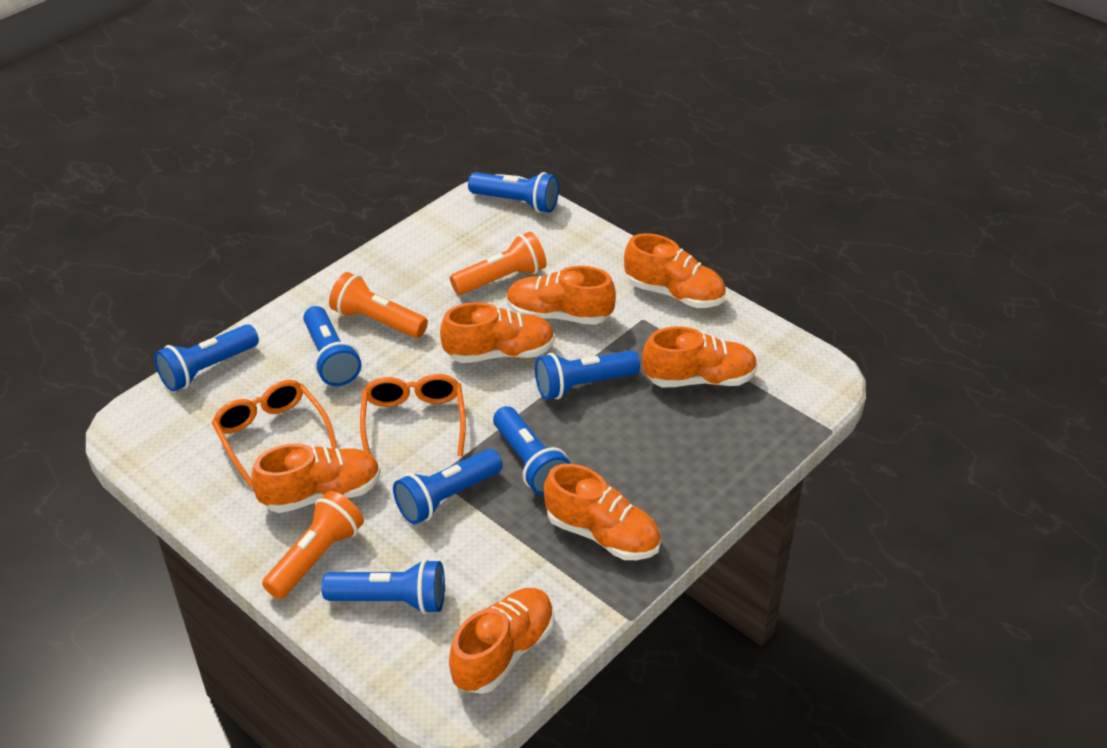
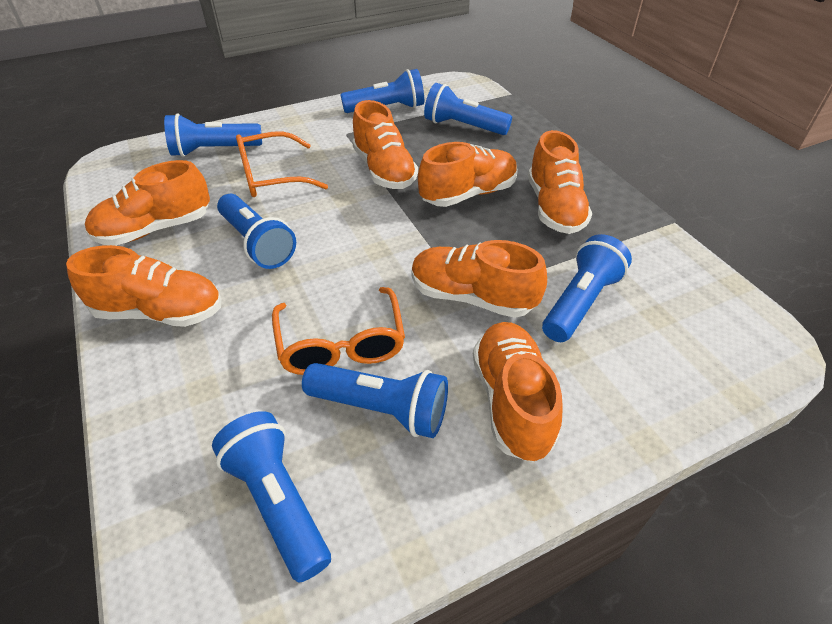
orange flashlight: 3 -> 0

